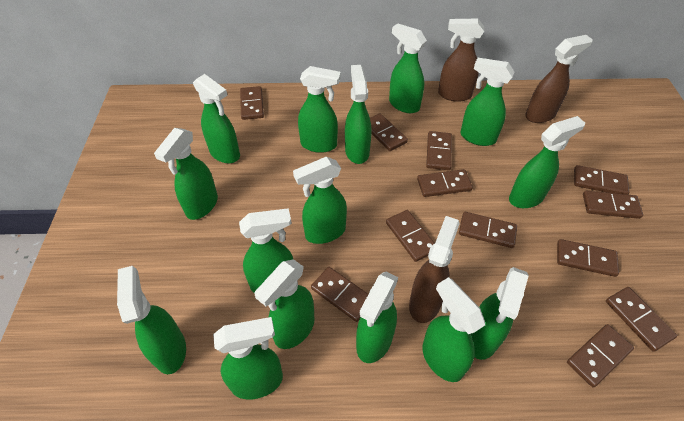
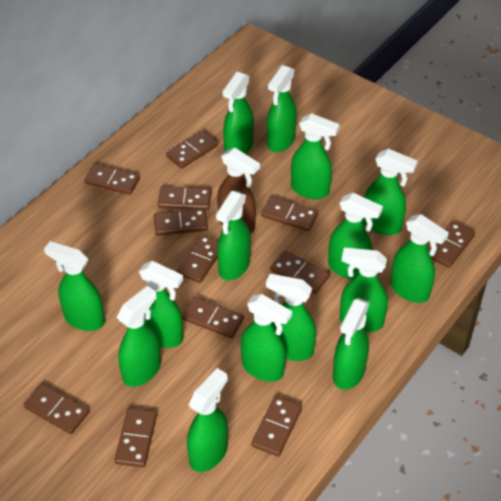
brown spray bottle: 3 -> 1

